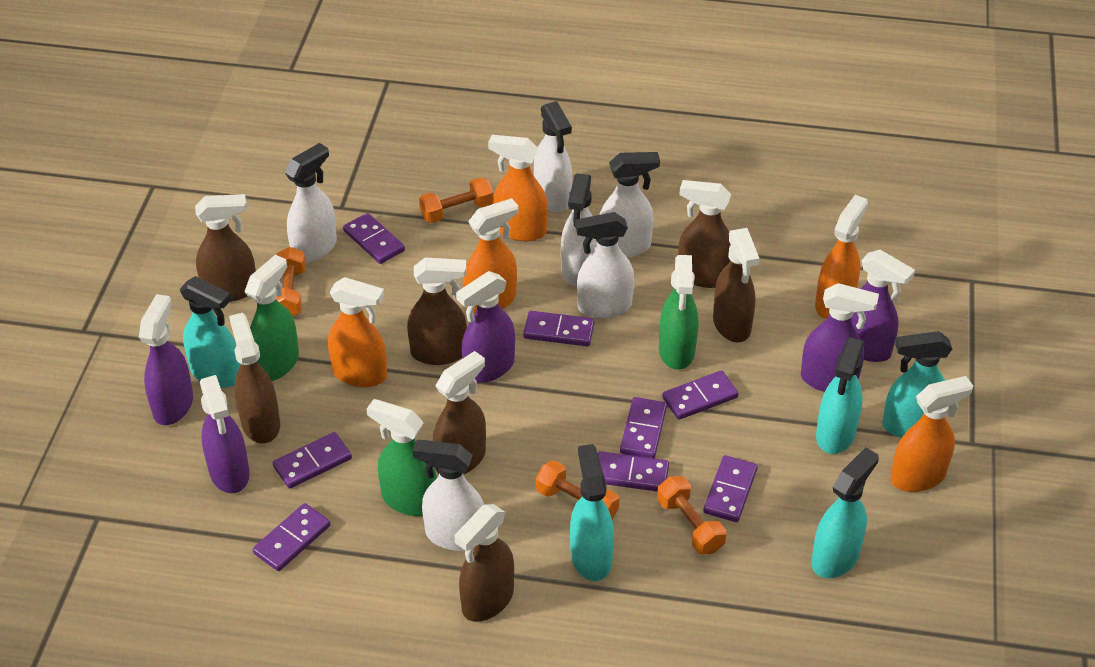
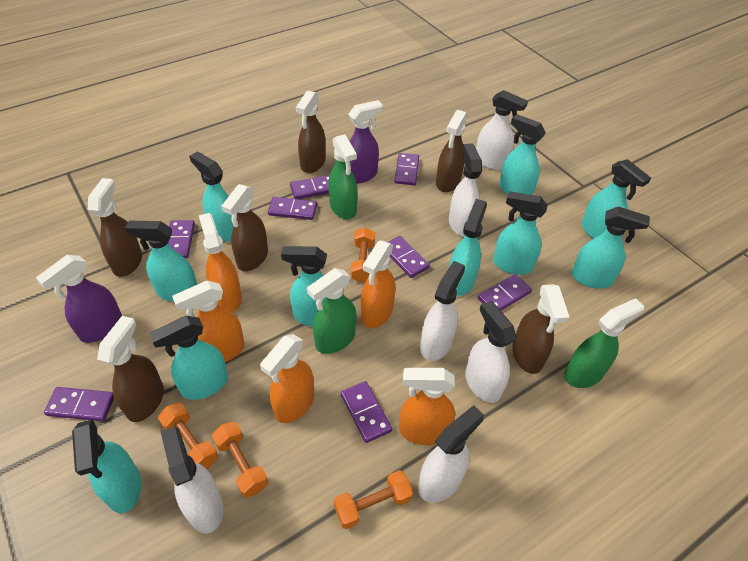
brown spray bottle: 7 -> 6
purple spray bottle: 5 -> 2
turquoise spray bottle: 5 -> 10

